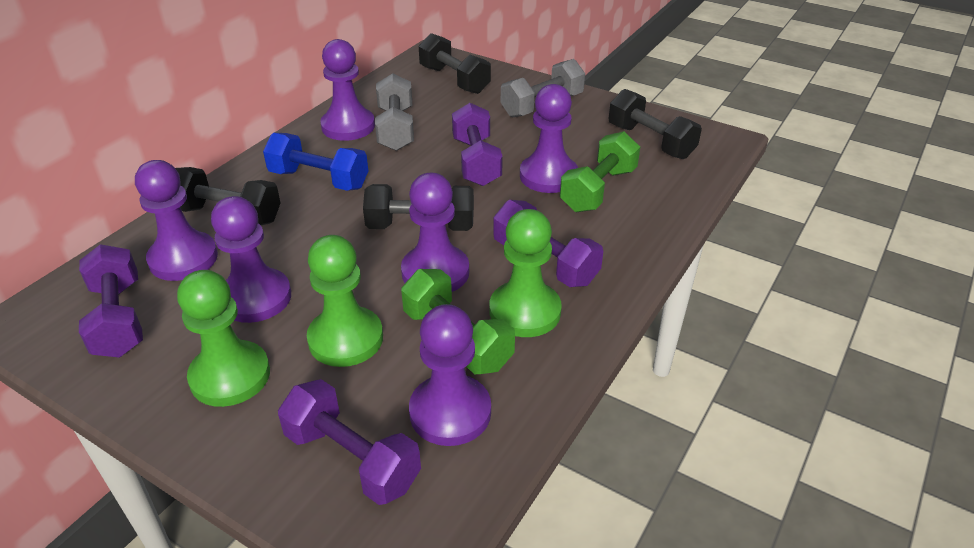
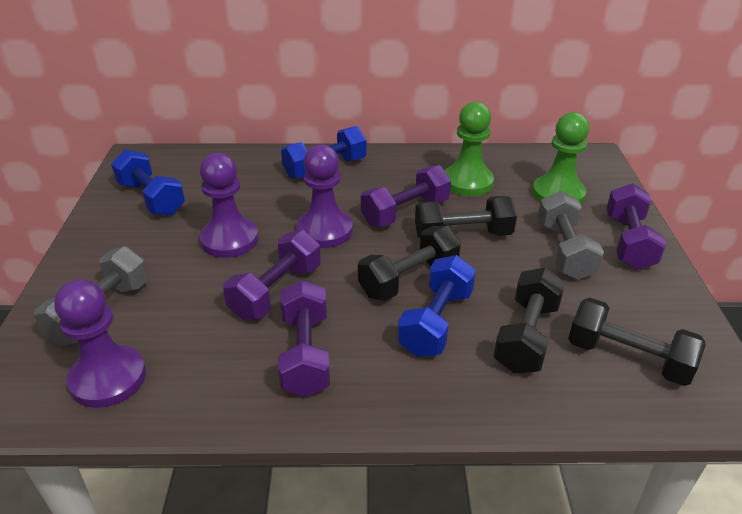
blue dumbbell: 1 -> 3
green dumbbell: 2 -> 0
green pawn: 3 -> 2
purple pawn: 6 -> 3

